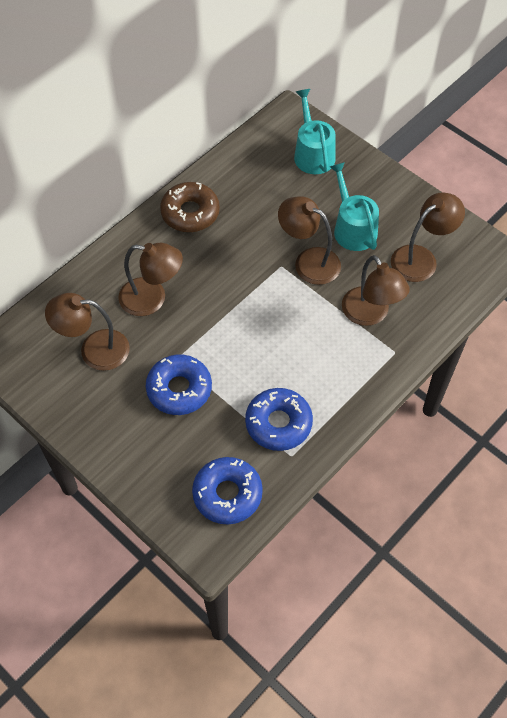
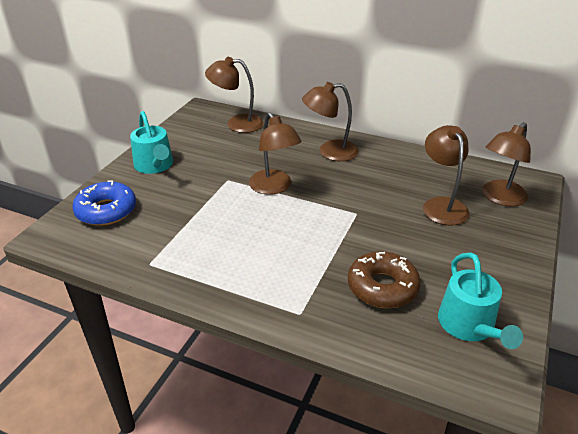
blue donut: 3 -> 1

